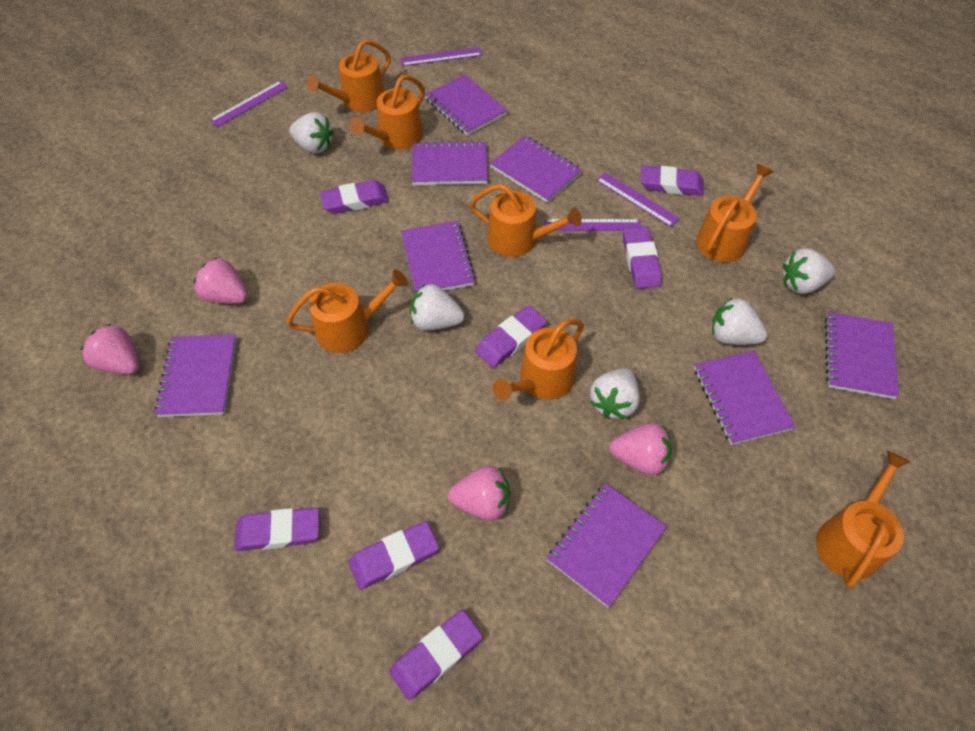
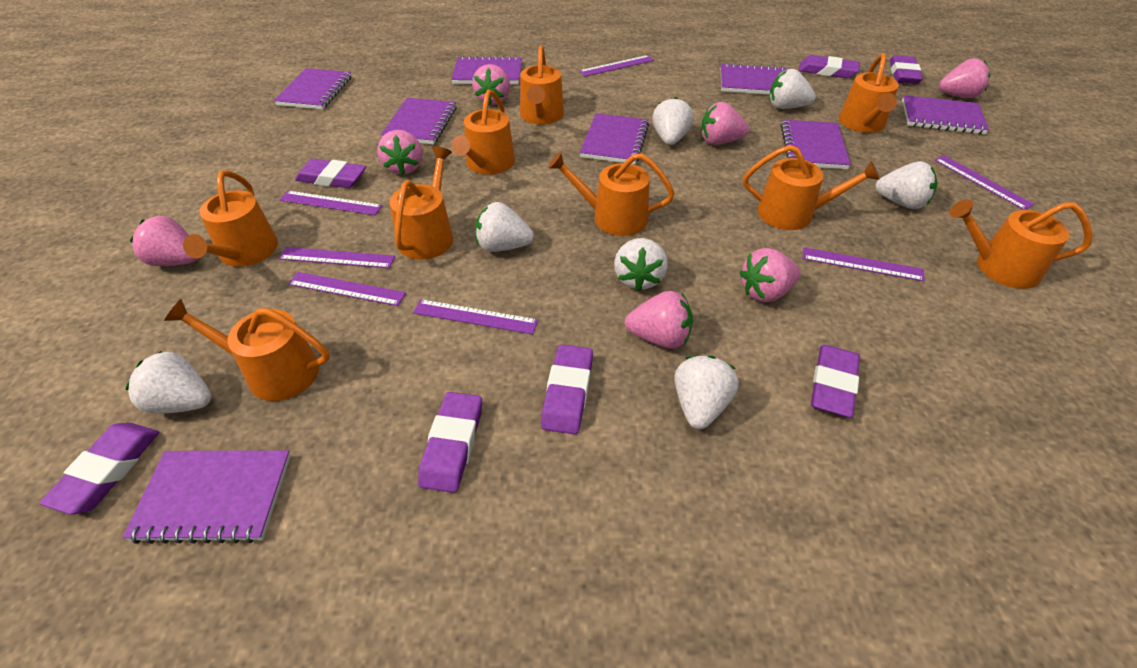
orange watering can: 7 -> 9
pink strawberry: 4 -> 7
purple ruler: 4 -> 7
white strawberry: 5 -> 7

